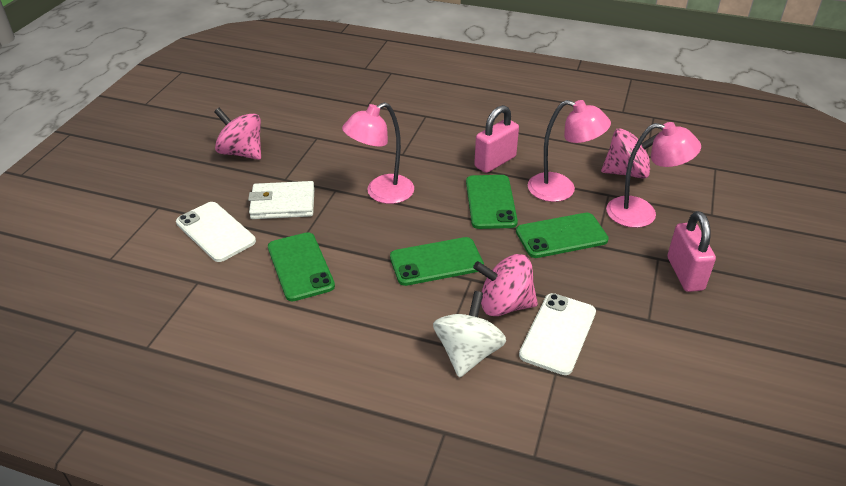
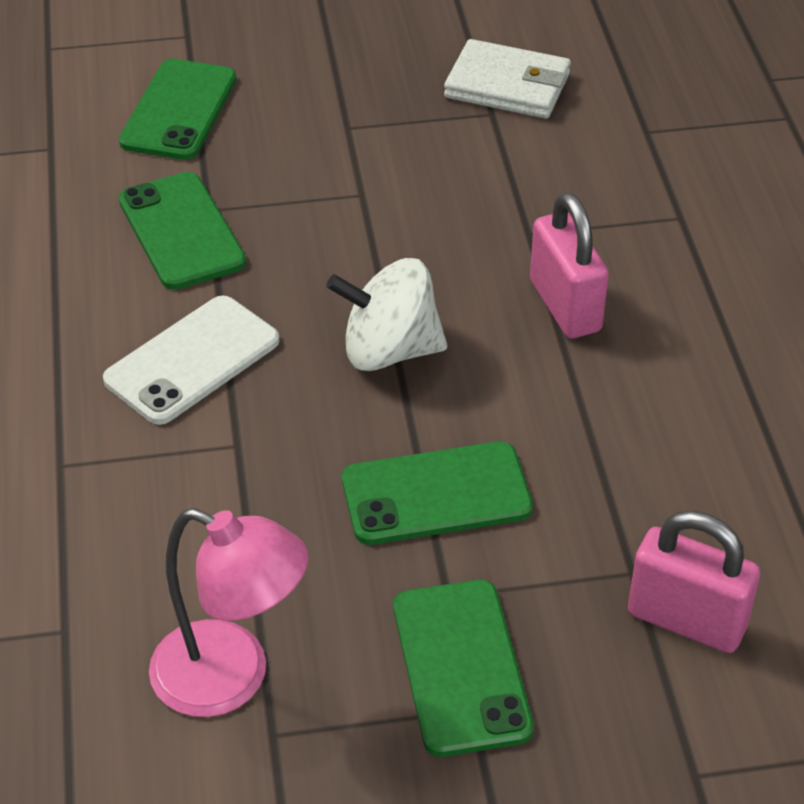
pink lamp: 3 -> 1
pink spinning top: 3 -> 0
white phone: 2 -> 1

